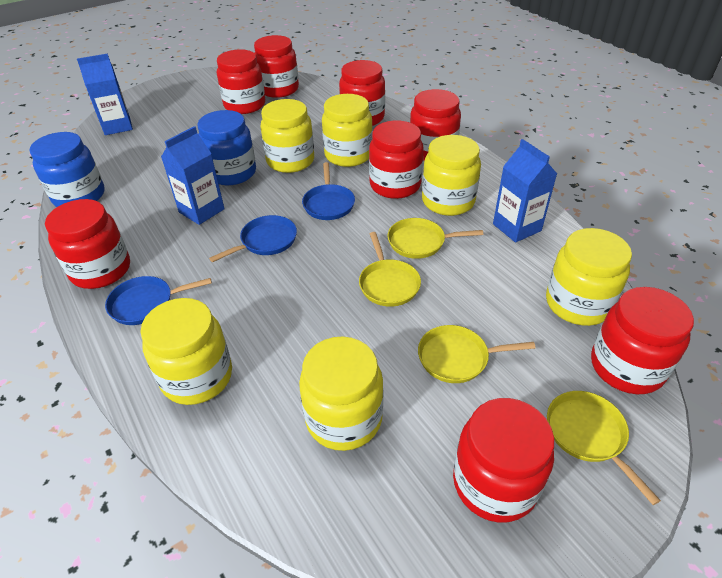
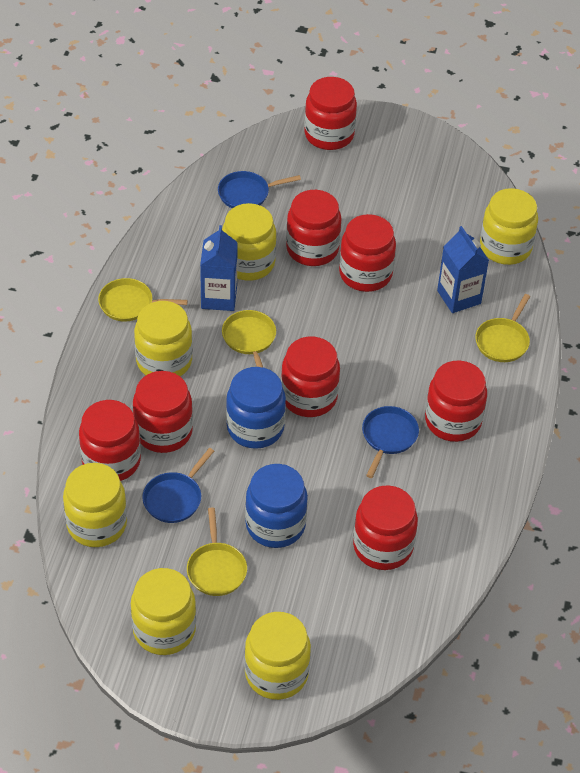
blue carton: 3 -> 2

